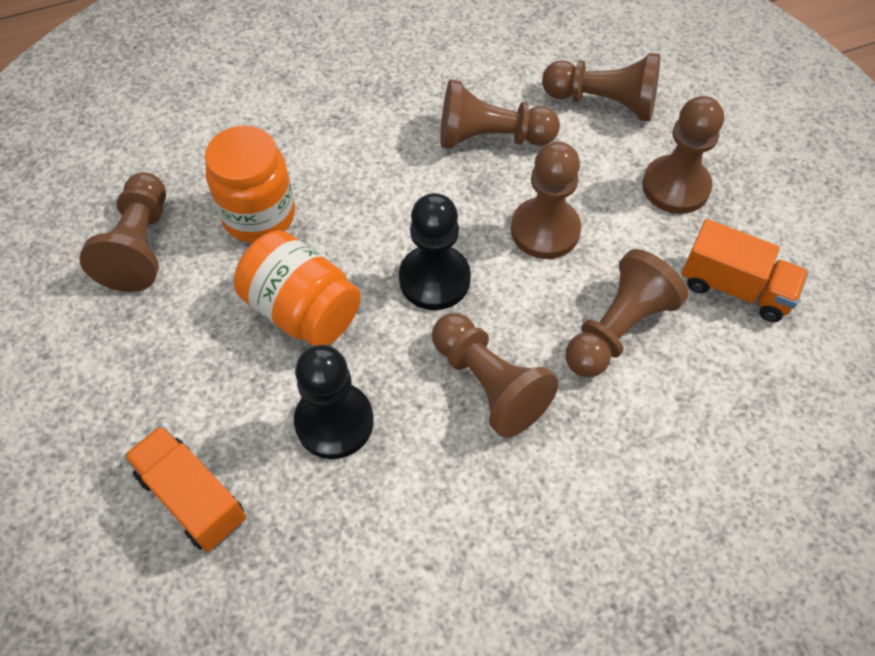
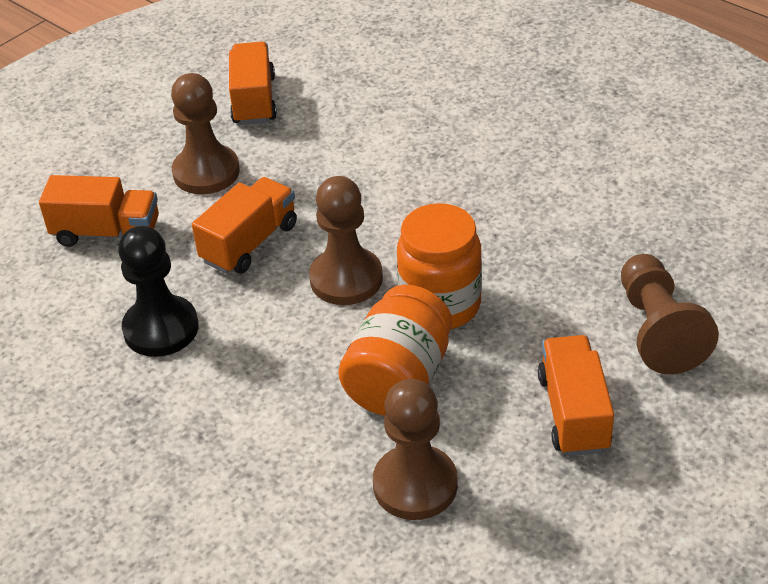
black pawn: 2 -> 1
brown pawn: 7 -> 4
orange truck: 2 -> 4

